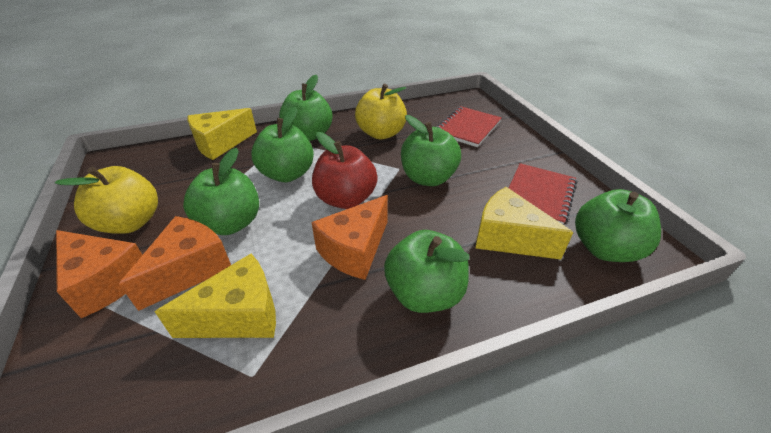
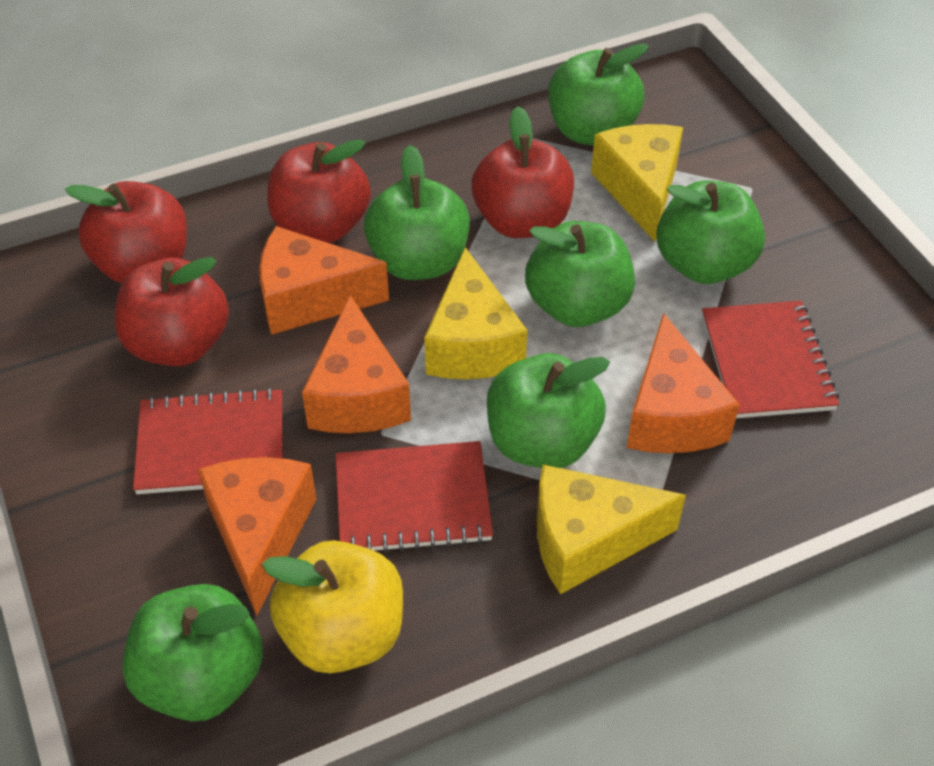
orange cheese: 3 -> 4
red apple: 1 -> 4
red notebook: 2 -> 3
yellow apple: 2 -> 1

